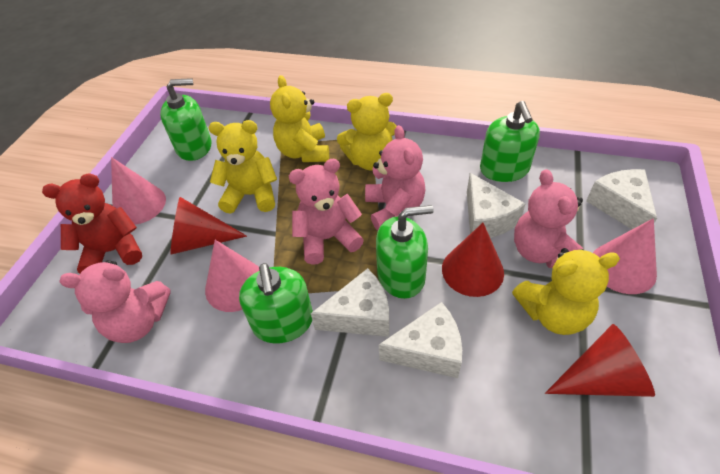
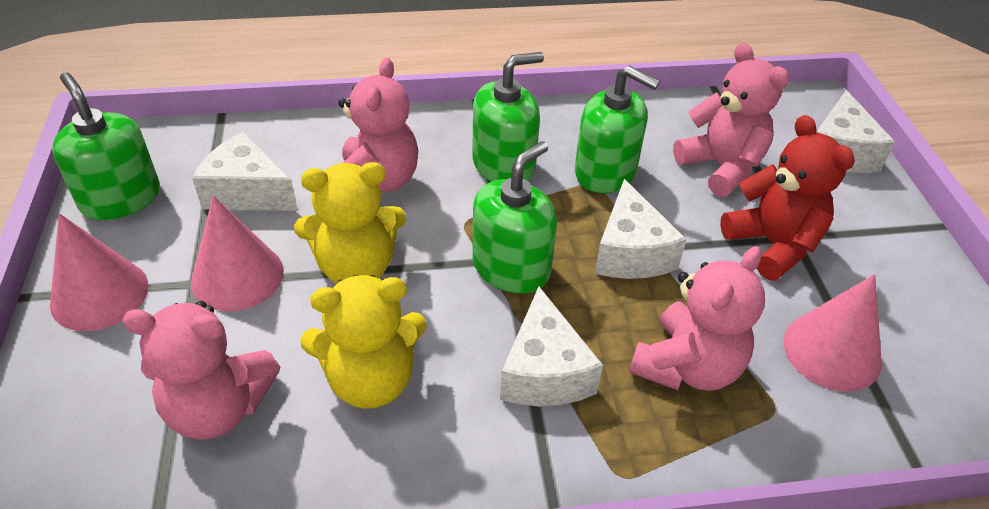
red cone: 3 -> 0
yellow teddy bear: 4 -> 2

